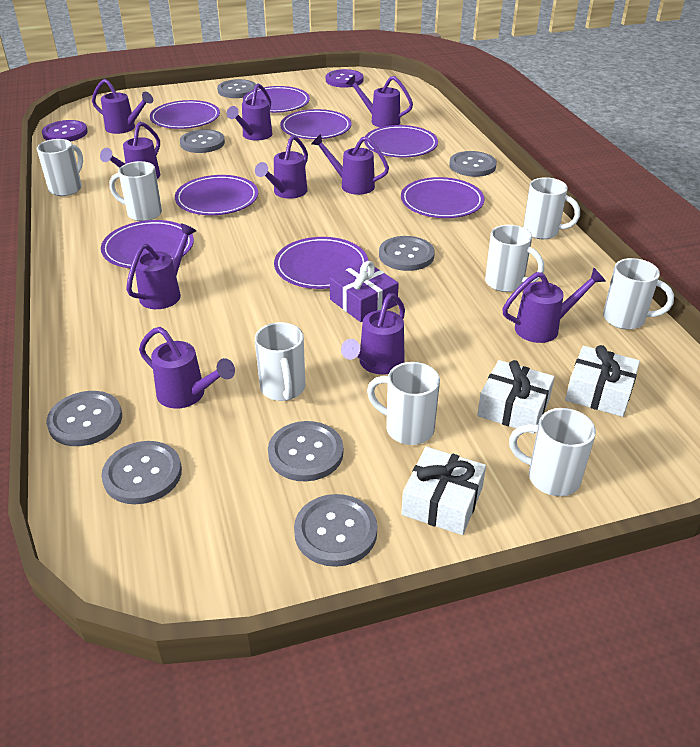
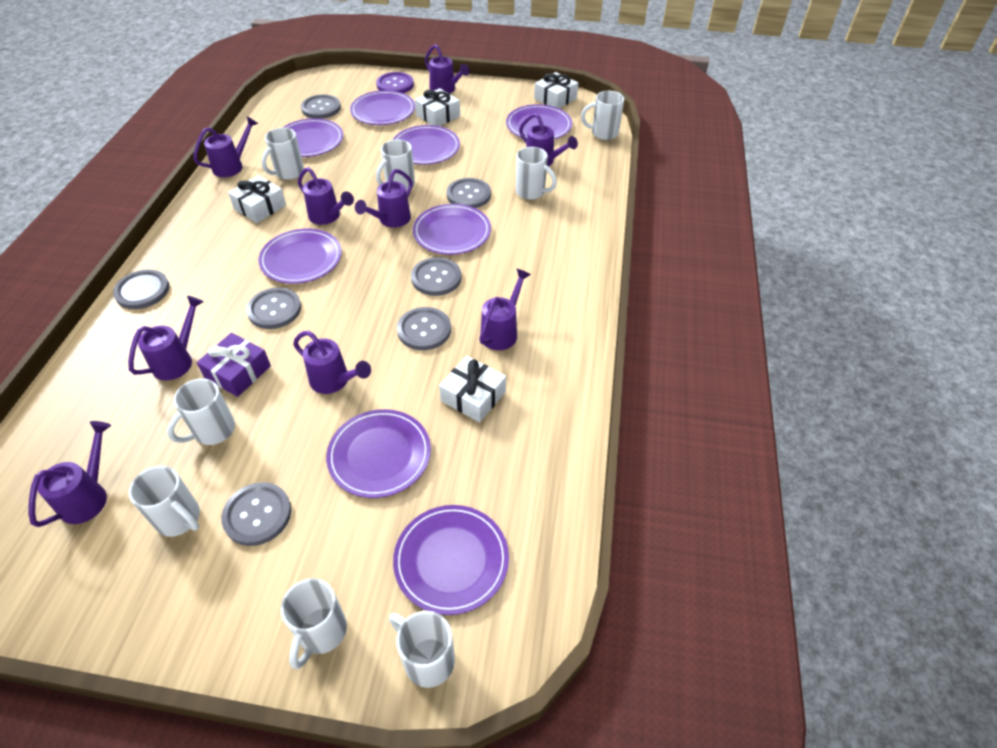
grey button: 8 -> 7
purple button: 2 -> 1
purple watering can: 10 -> 9
white gift: 3 -> 4

